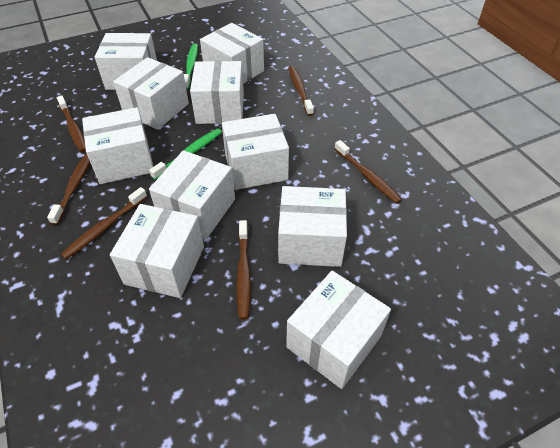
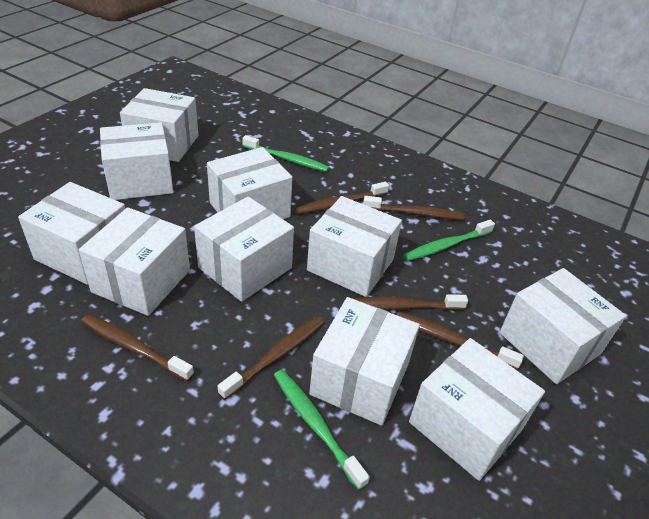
green toothbrush: 2 -> 3

